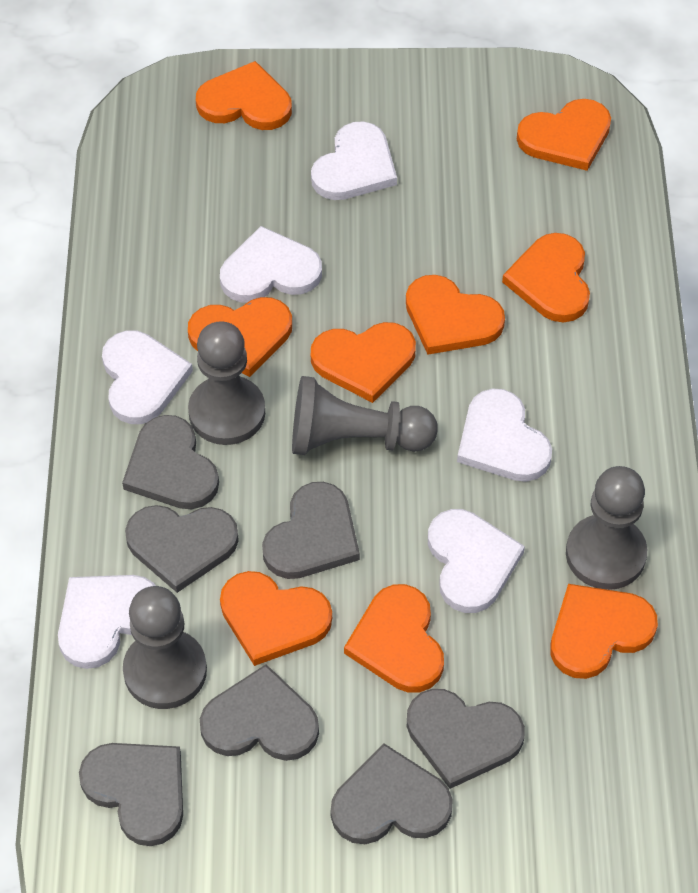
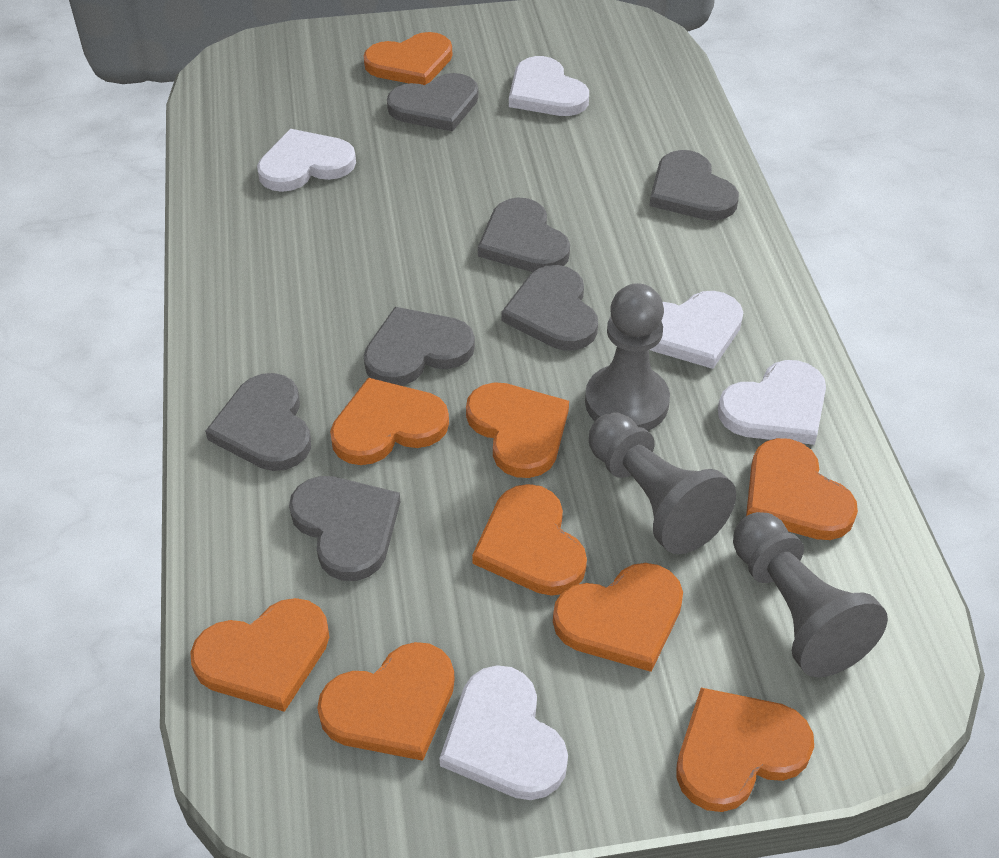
grey pawn: 4 -> 3
white heart: 6 -> 5

